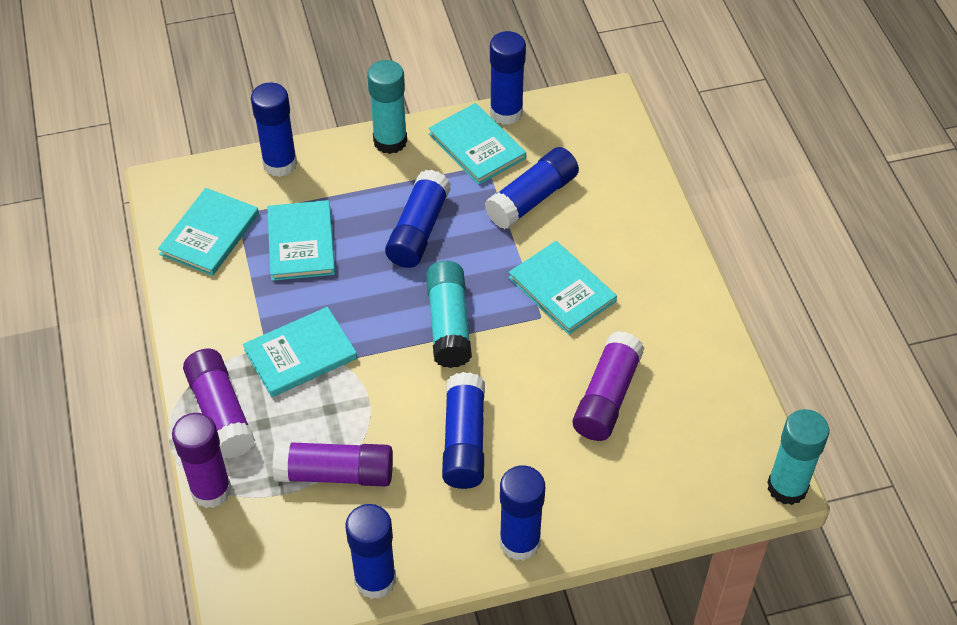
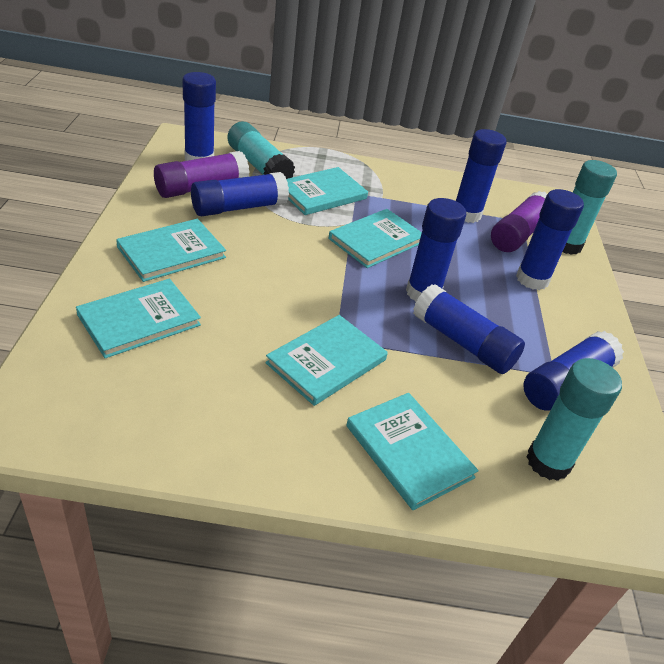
purple glue stick: 4 -> 2
turquoise book: 5 -> 6

